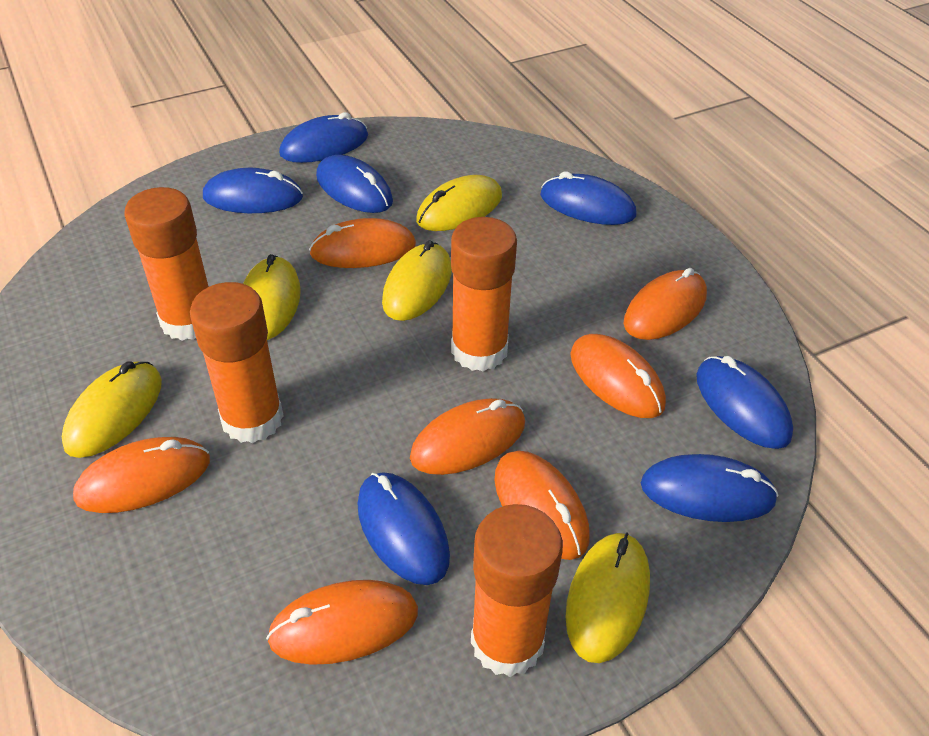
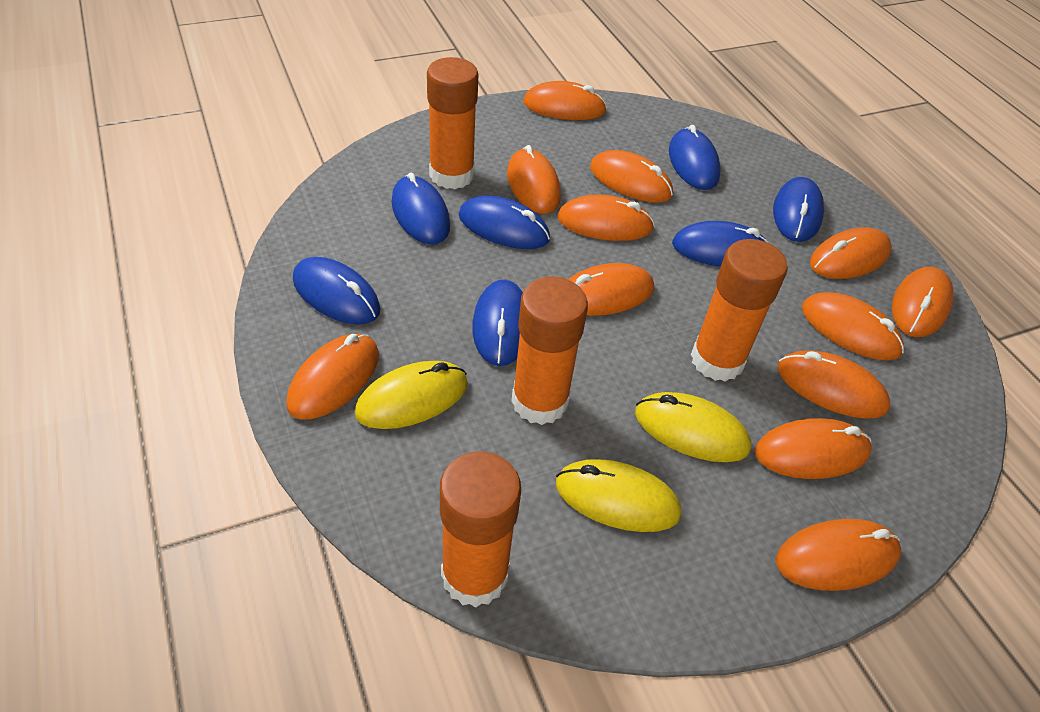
orange mouse: 7 -> 12
yellow mouse: 5 -> 3

